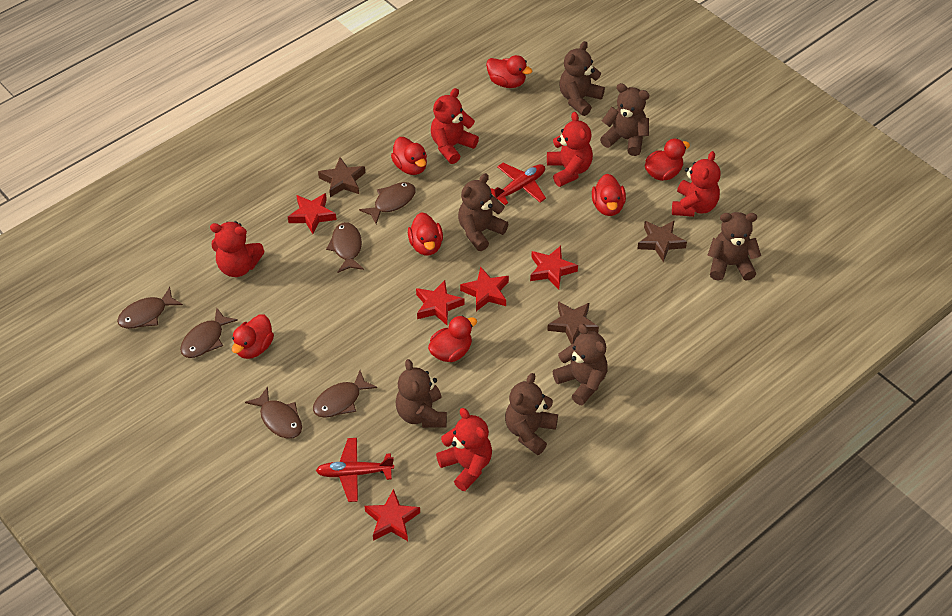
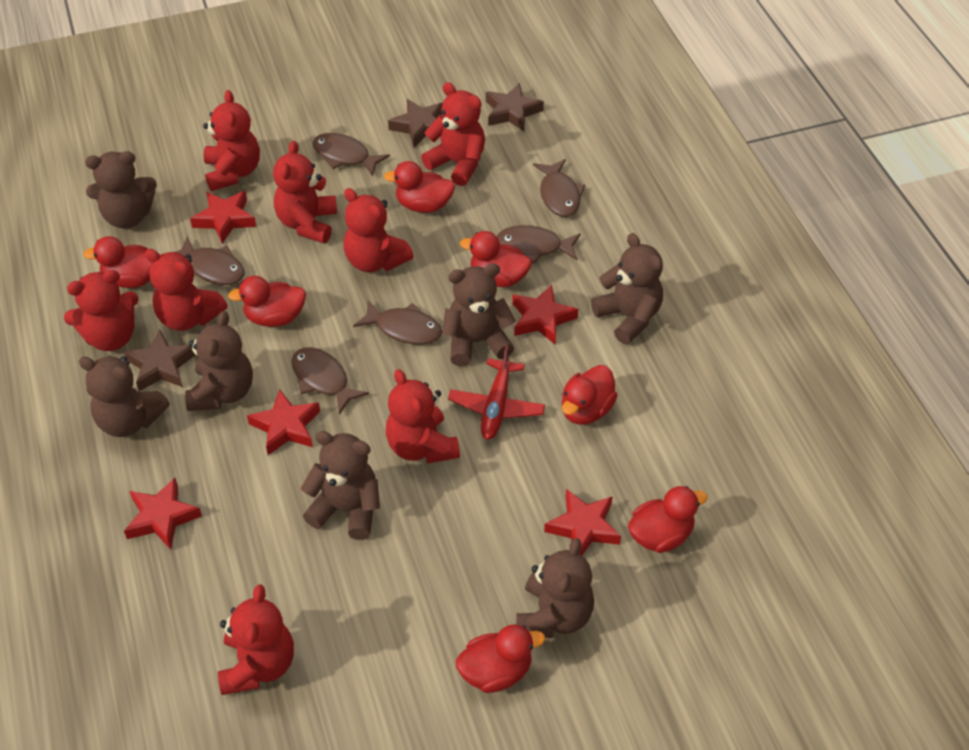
red plane: 2 -> 1
red teddy bear: 5 -> 8

